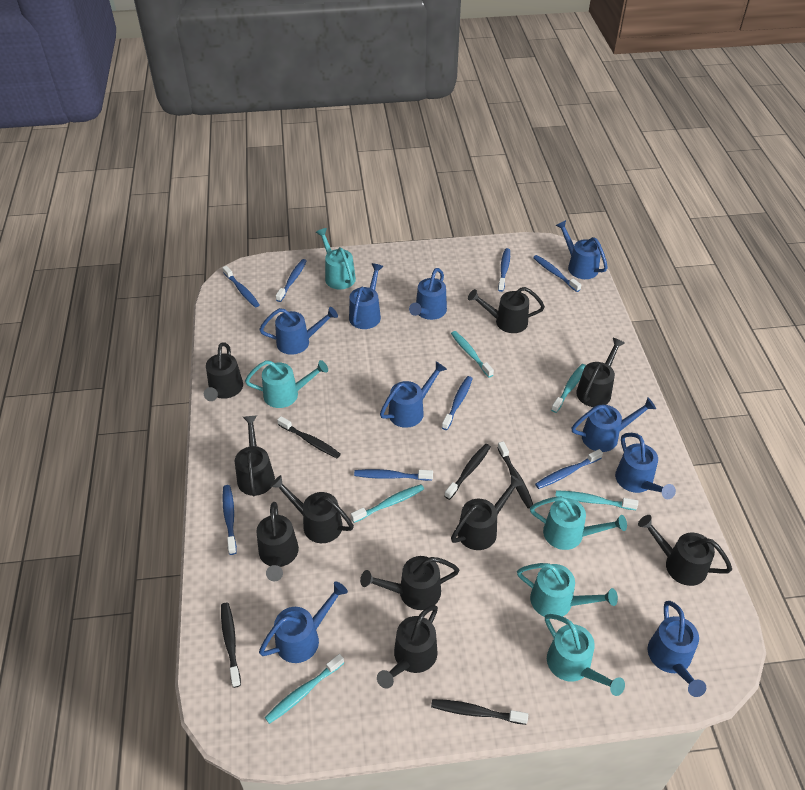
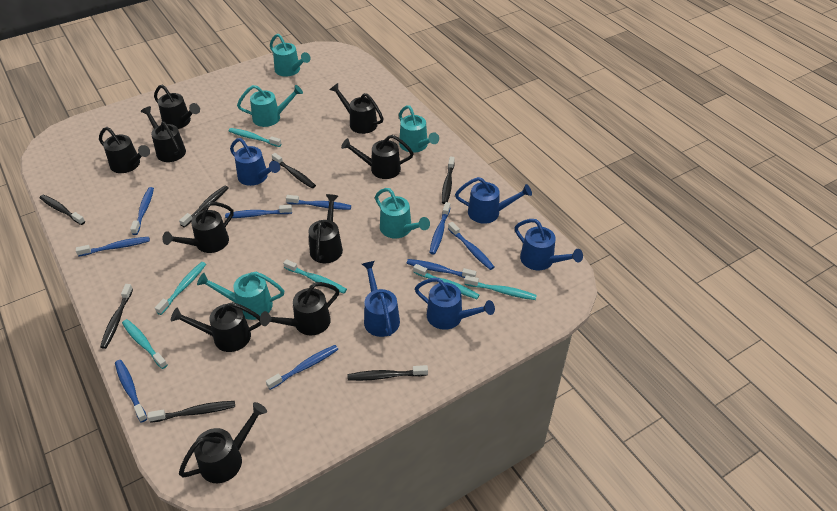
black toothbrush: 5 -> 7
blue toothbrush: 8 -> 9
blue watering can: 9 -> 5
turquoise toothbrush: 5 -> 6

